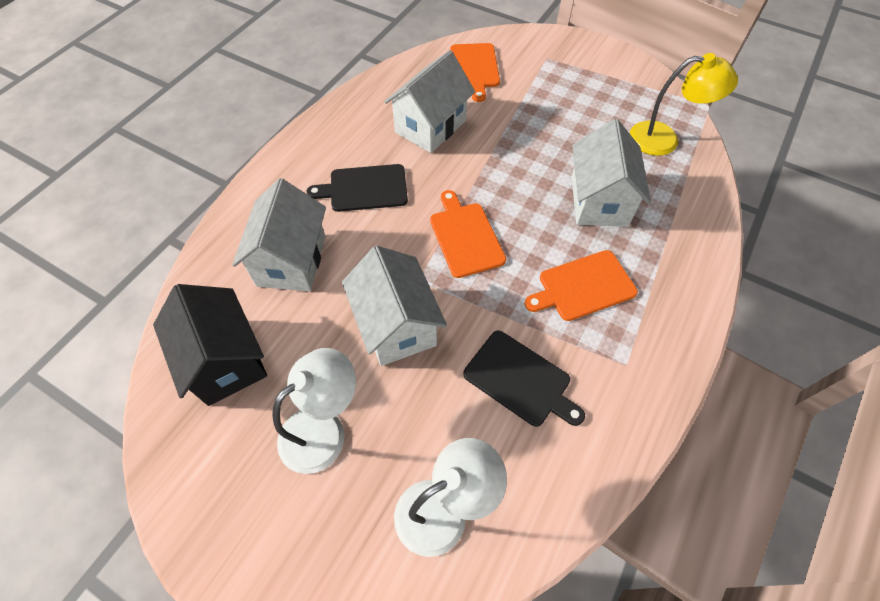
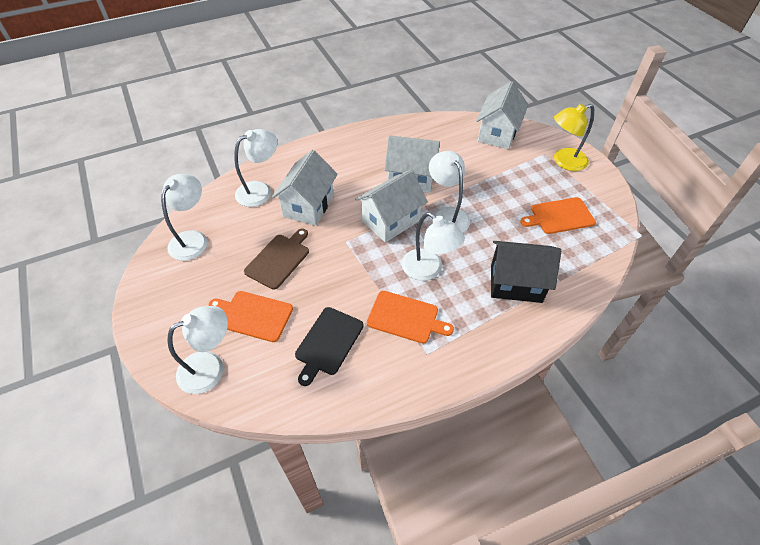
black cutting board: 2 -> 1
brown cutting board: 0 -> 1
white lamp: 2 -> 5

